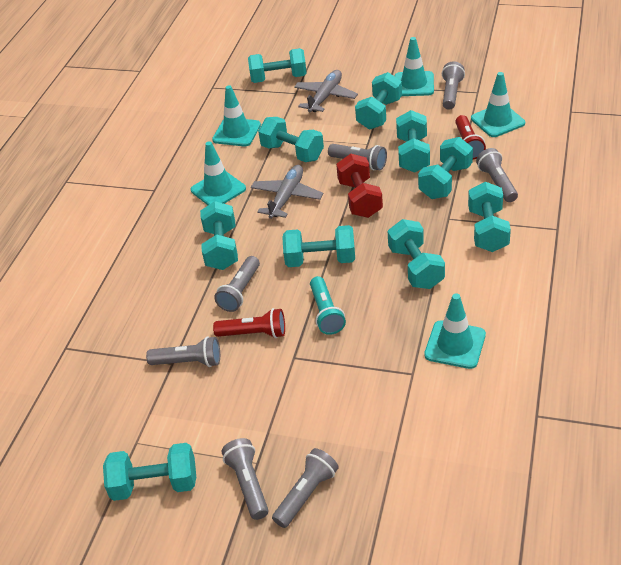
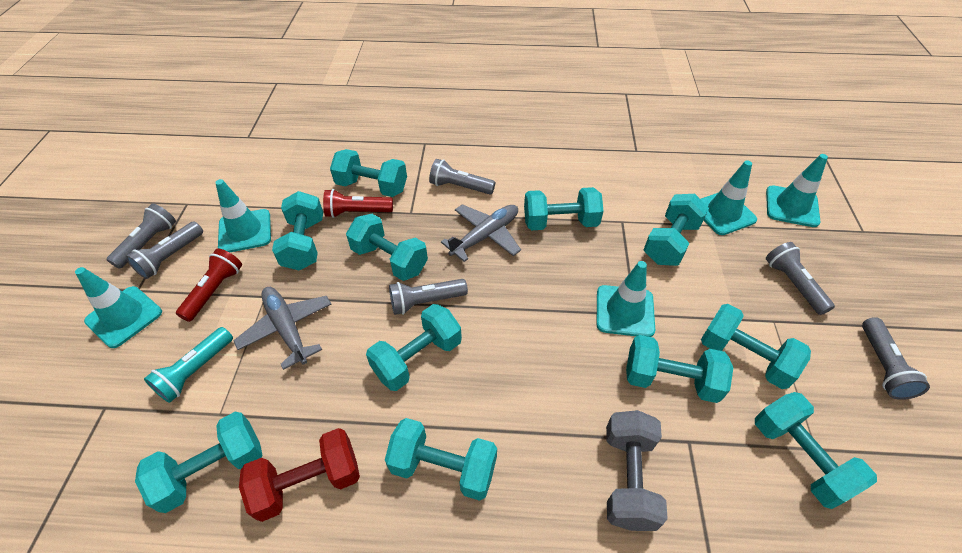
grey dumbbell: 0 -> 1
grey flashlight: 7 -> 6
turquoise dumbbell: 10 -> 11

